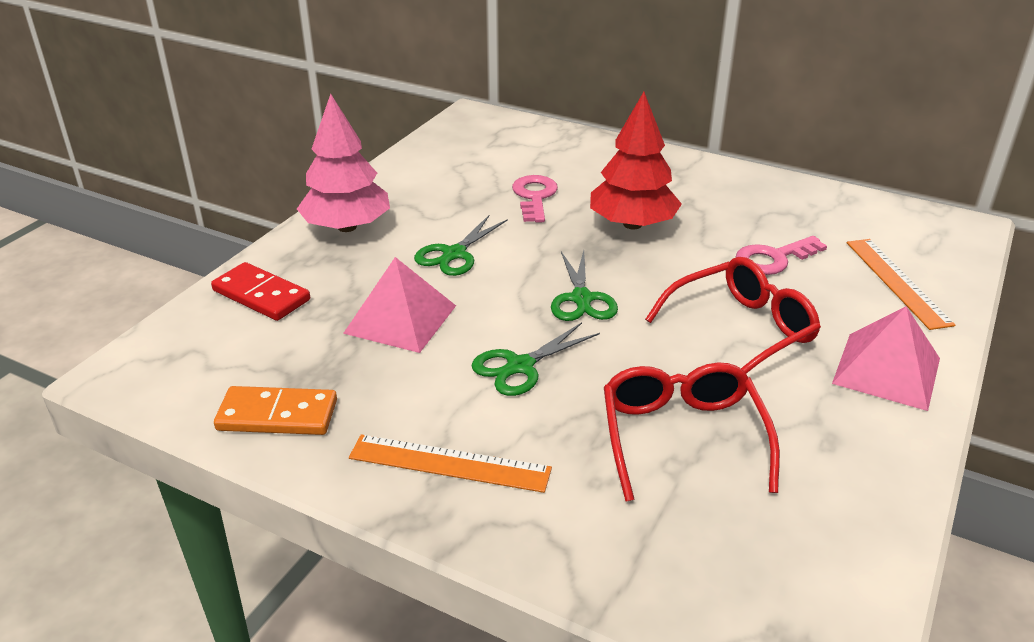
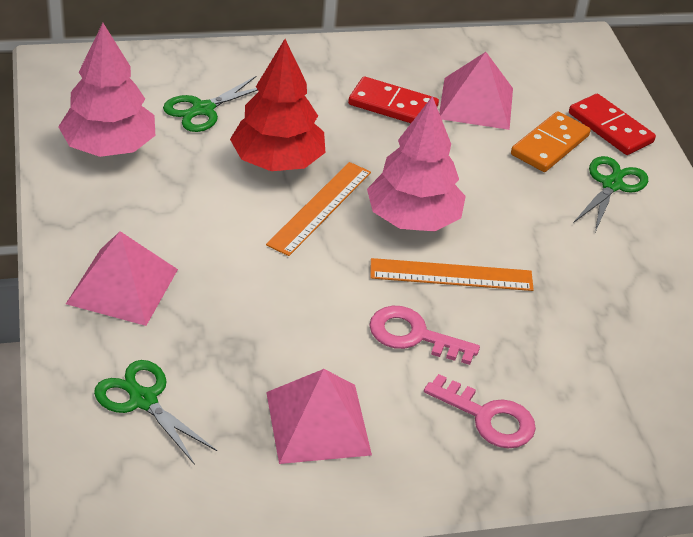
pink pyramid: 2 -> 3
pink tree: 1 -> 2
red domino: 1 -> 2
red glasses: 2 -> 0

